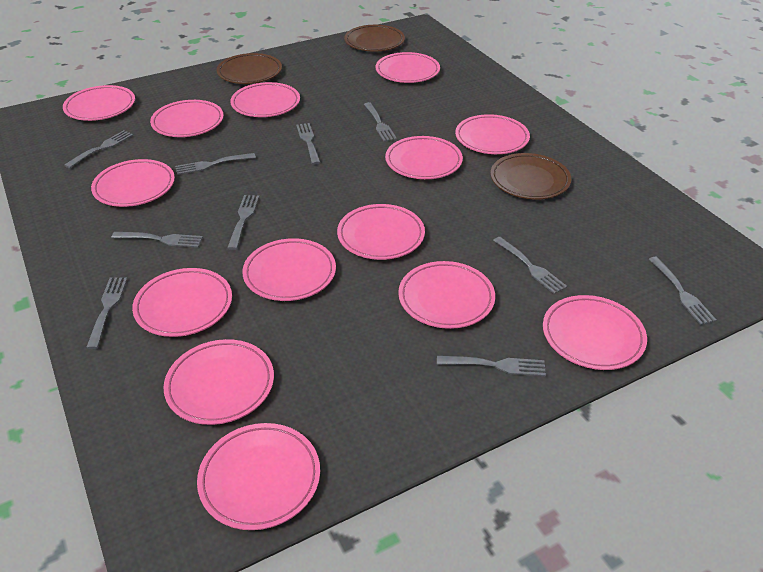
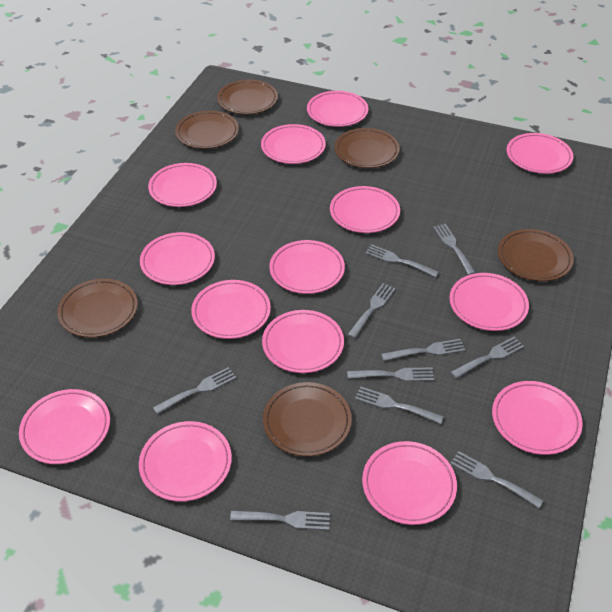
brown plate: 3 -> 6

